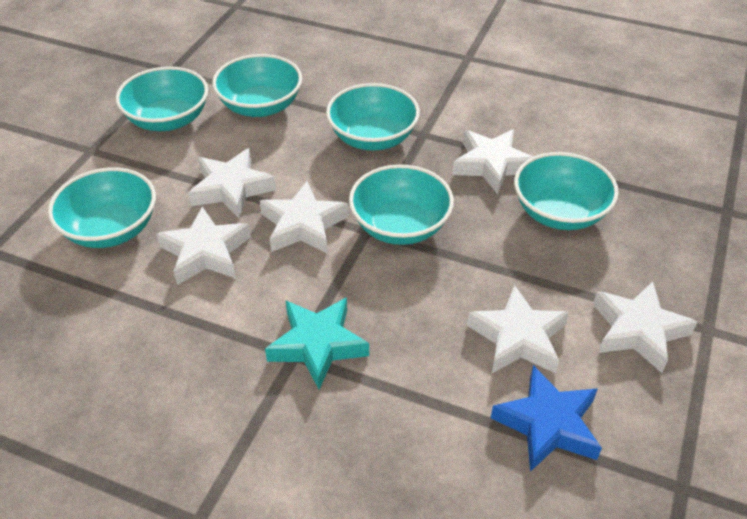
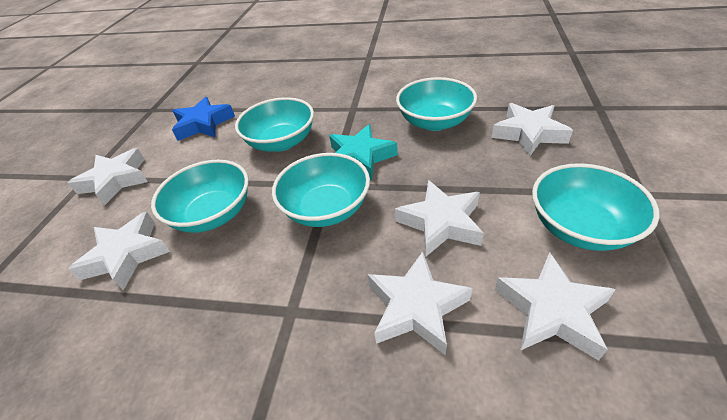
turquoise bowl: 6 -> 5

